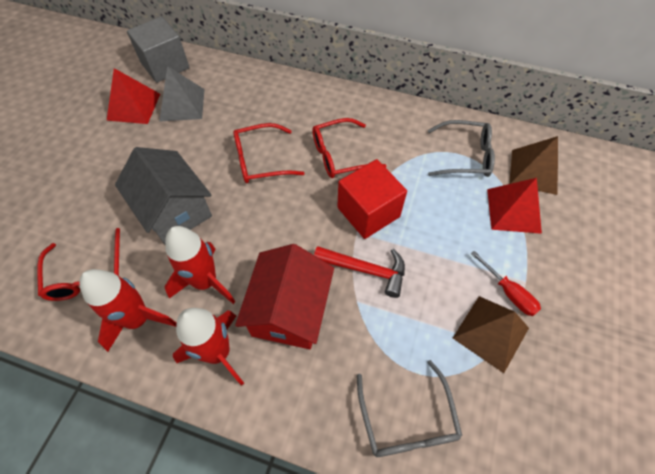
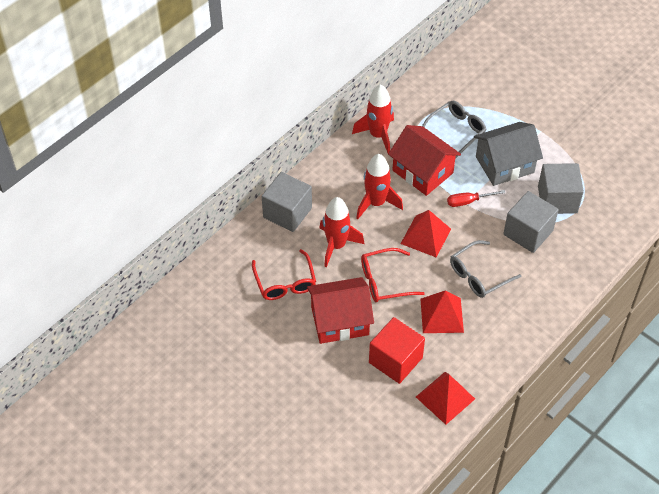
brown pyramid: 2 -> 0
grey cube: 1 -> 3
grey pyramid: 1 -> 0
red glasses: 3 -> 2
red hammer: 1 -> 0
red house: 1 -> 2
red pyramid: 2 -> 3

